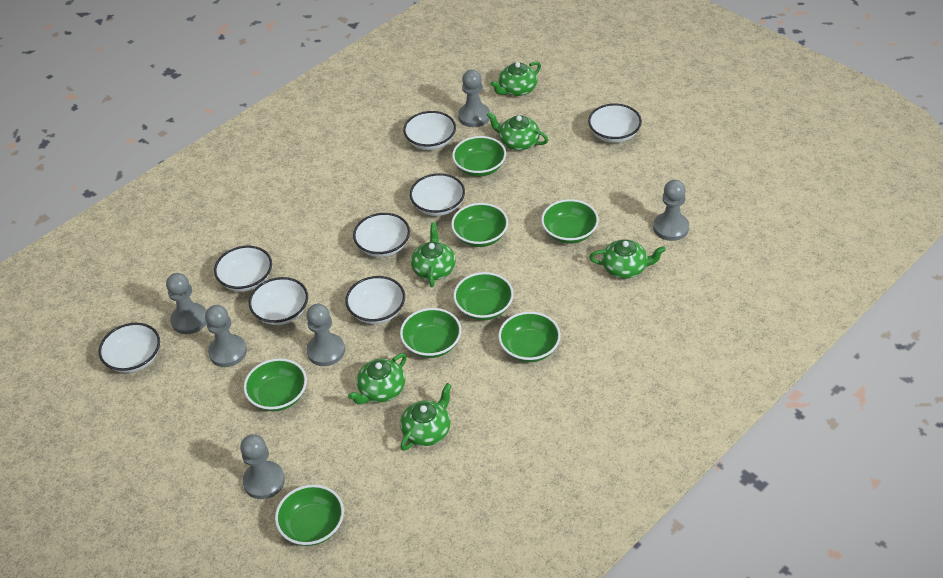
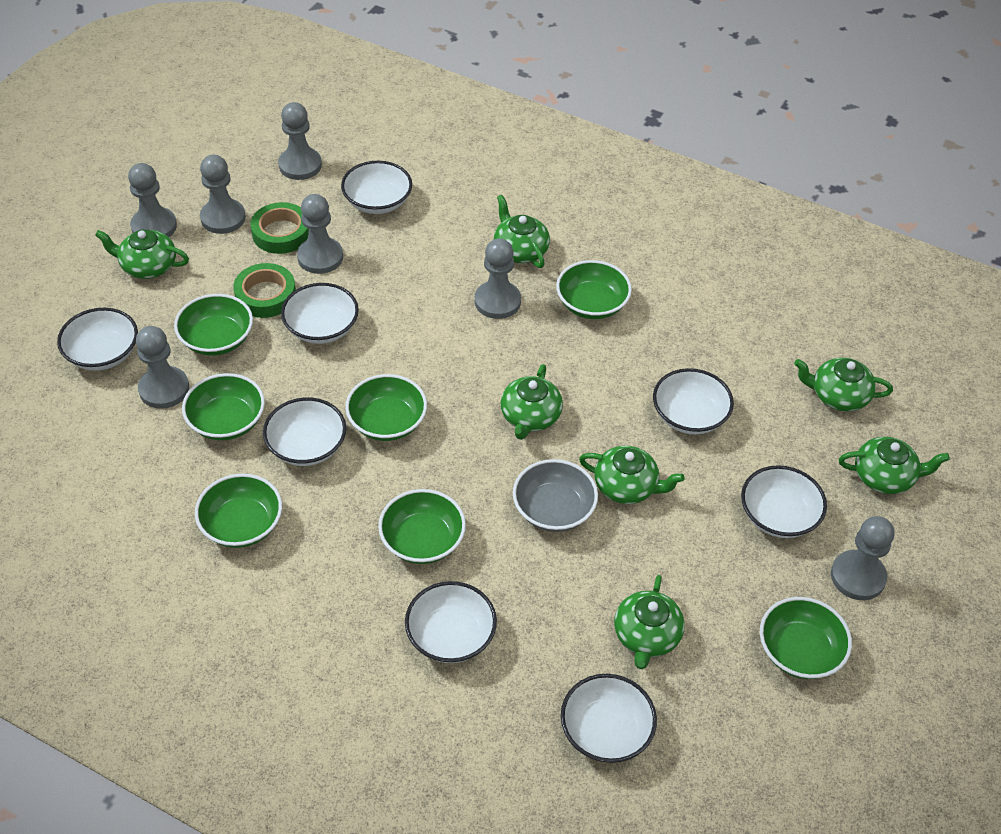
green bowl: 8 -> 7
green tape: 0 -> 2
green teapot: 6 -> 7
grey bowl: 0 -> 1
grey pawn: 6 -> 7

